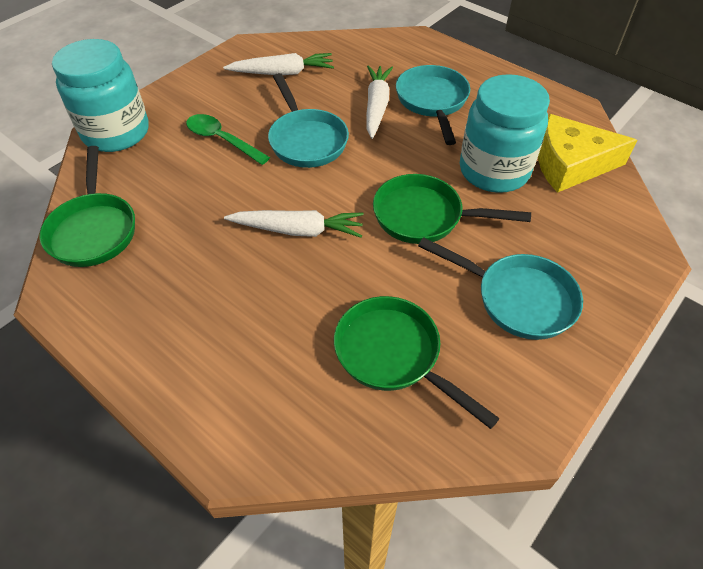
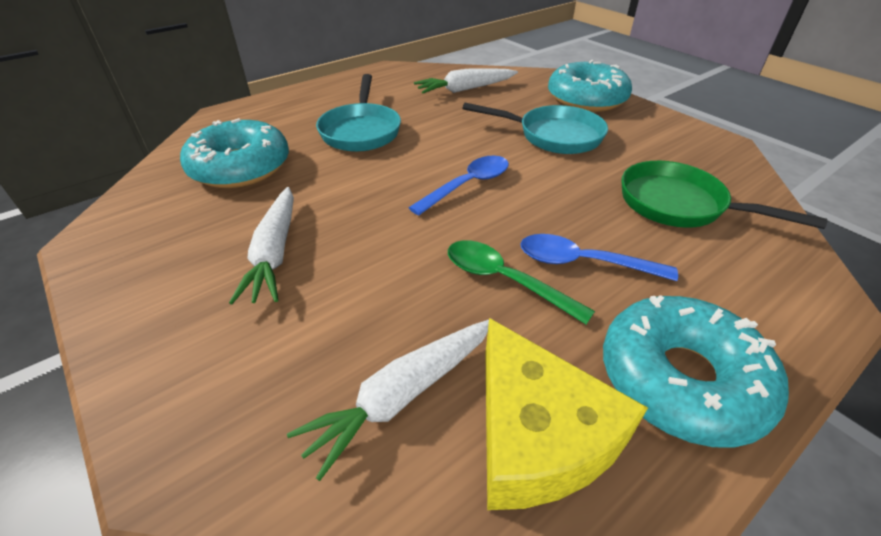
blue spoon: 0 -> 2
green pan: 3 -> 1
turquoise donut: 0 -> 3
turquoise jar: 2 -> 0
turquoise pan: 3 -> 2

